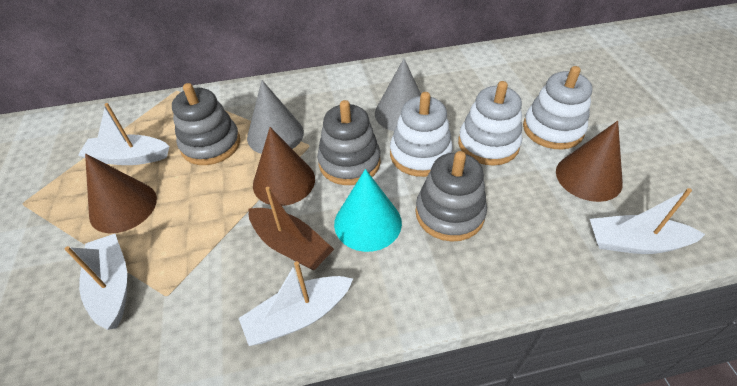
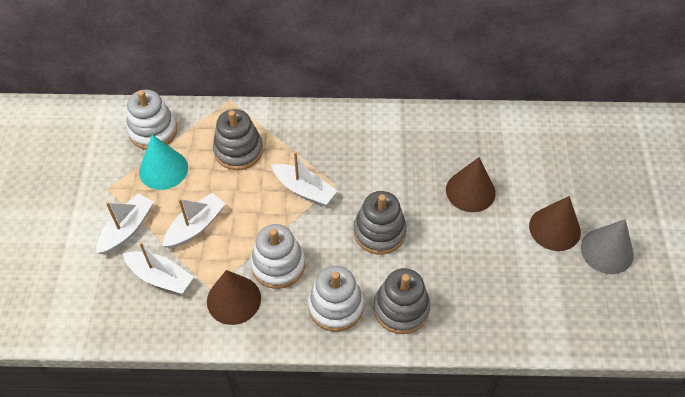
brown boat: 1 -> 0
grey cone: 2 -> 1

